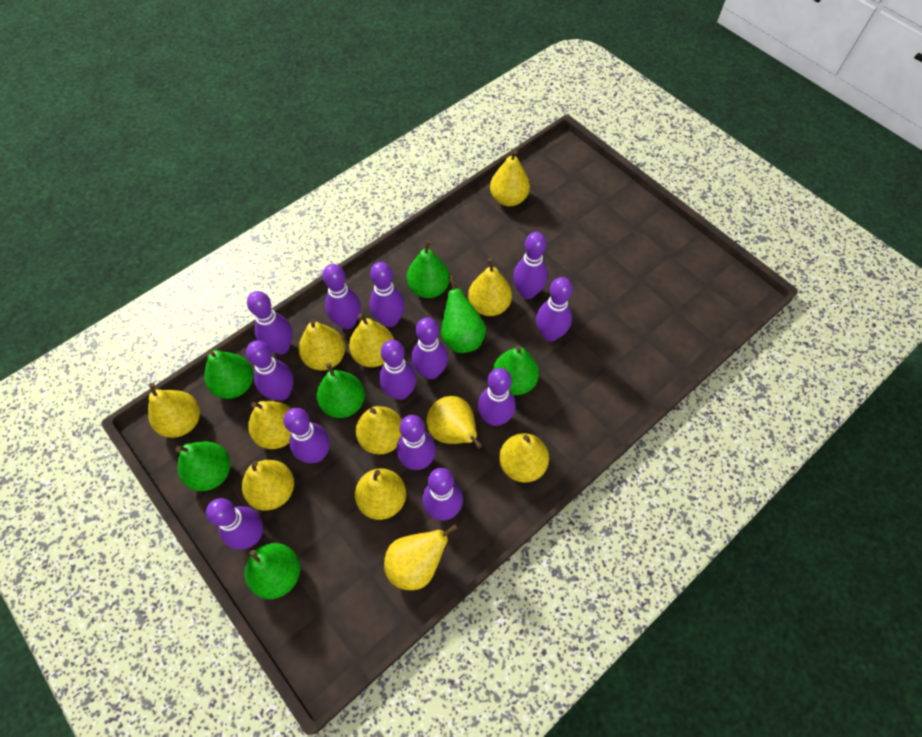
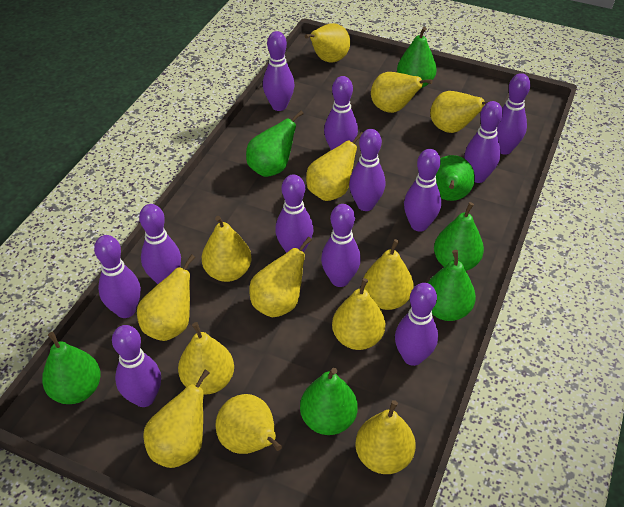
purple bowling pin: 13 -> 12
yellow pear: 12 -> 13

